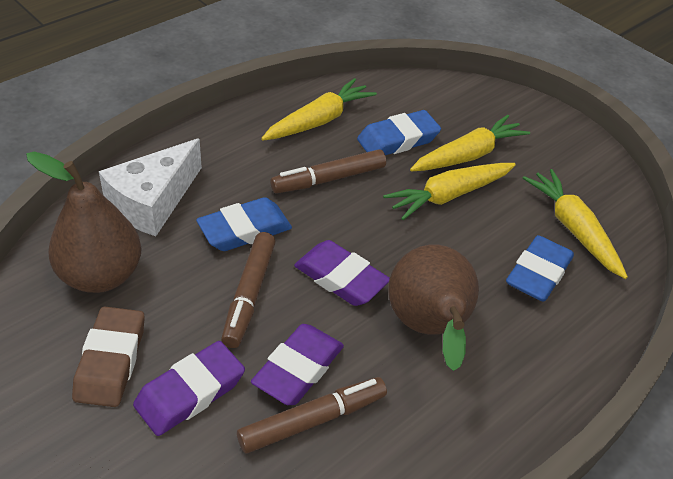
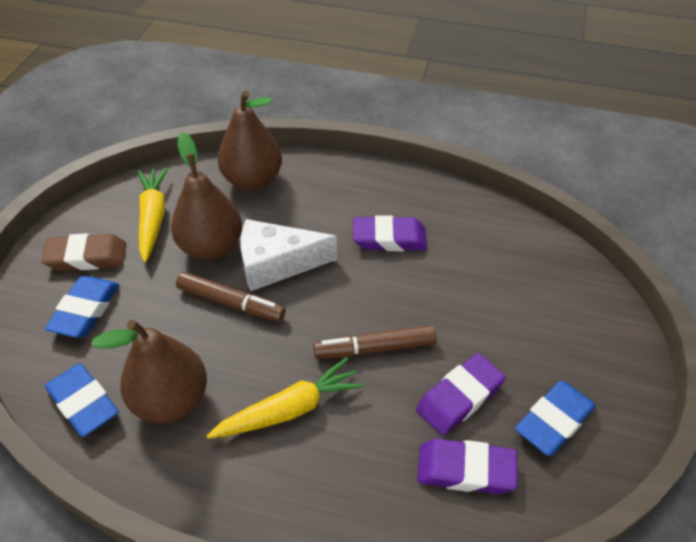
brown marker: 3 -> 2
brown pear: 2 -> 3
yellow carrot: 4 -> 2

